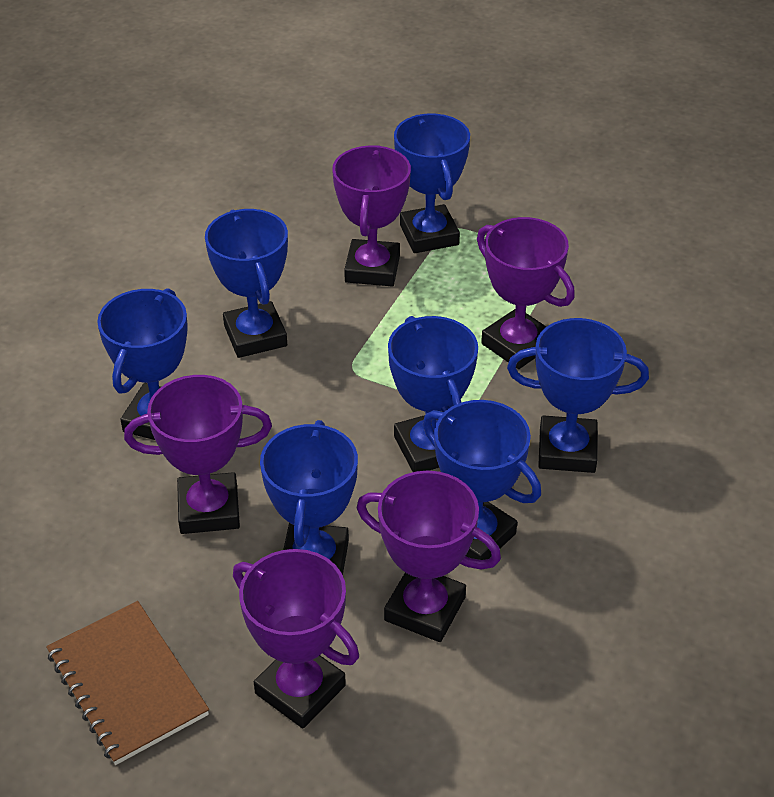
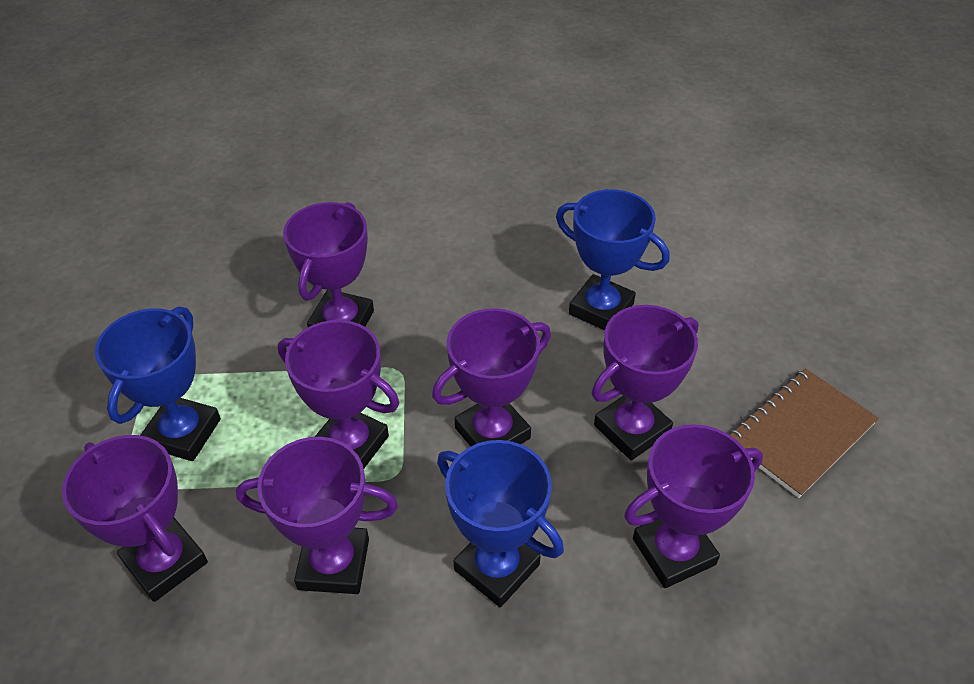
blue trophy: 7 -> 3
purple trophy: 5 -> 7

